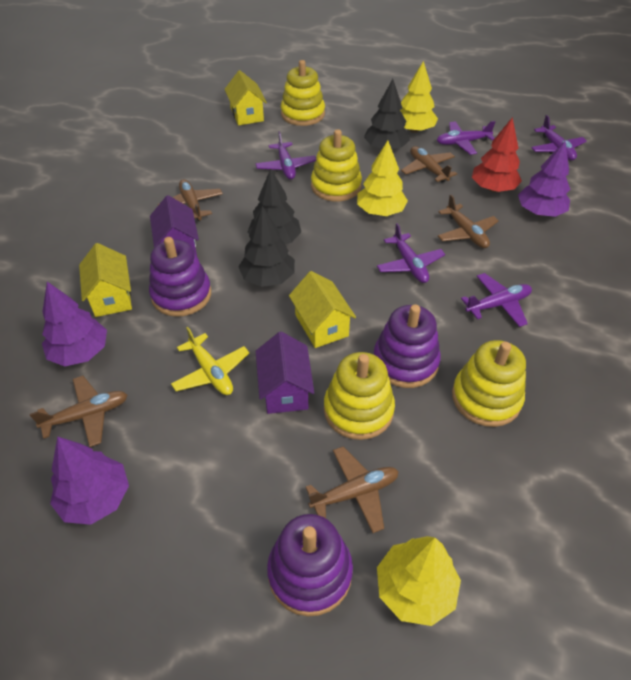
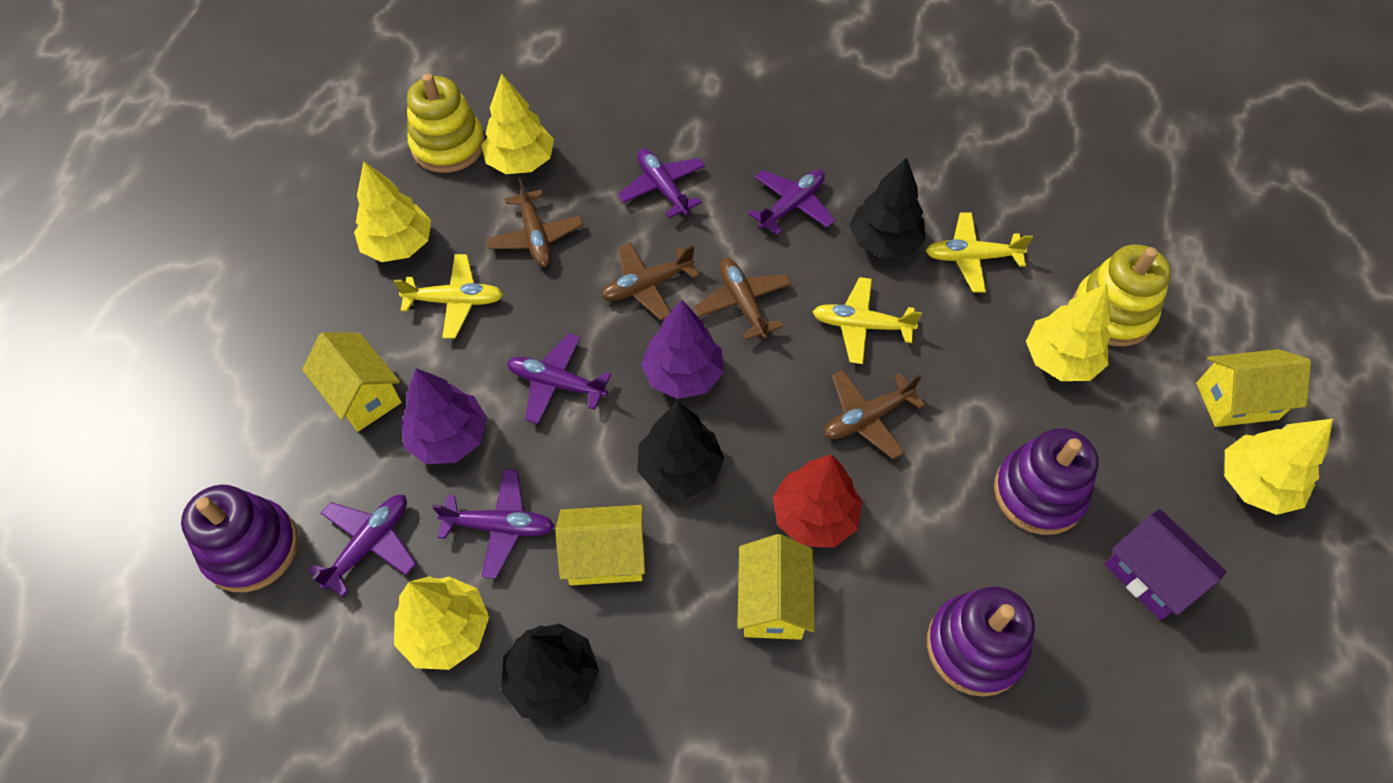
brown plane: 5 -> 4
purple house: 2 -> 1
purple tree: 3 -> 2
yellow house: 3 -> 4
yellow plane: 1 -> 3
yellow stacking toy: 4 -> 2
yellow tree: 3 -> 5

